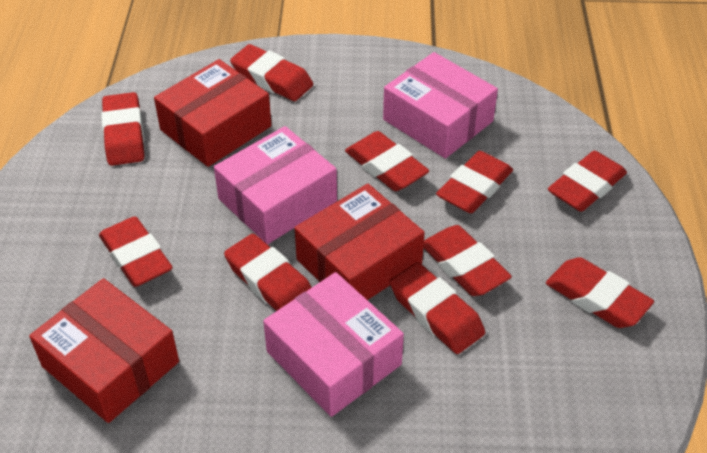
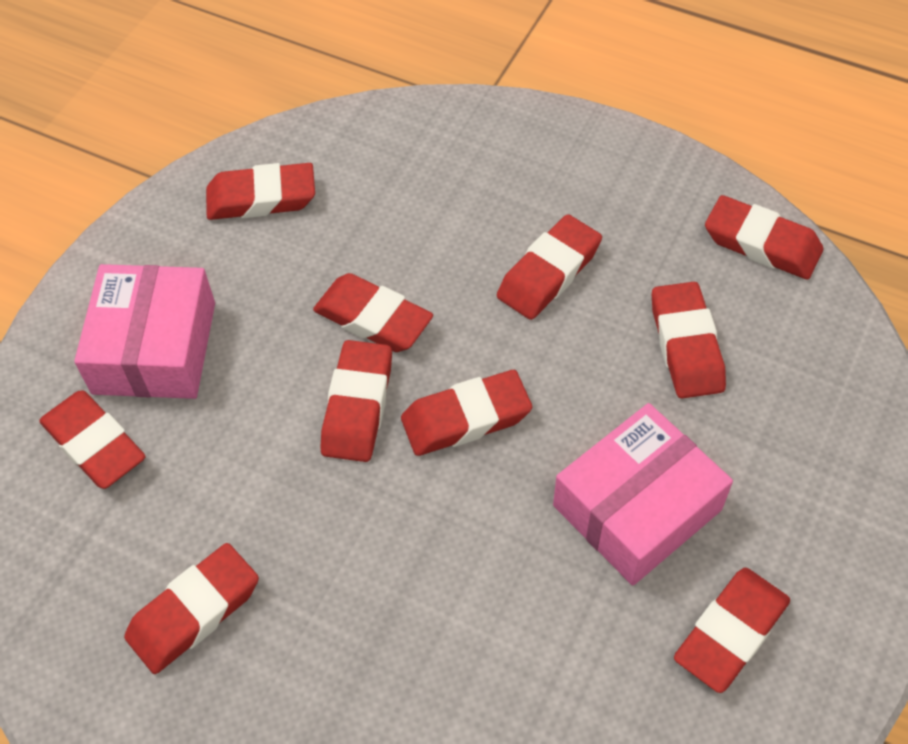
pink box: 3 -> 2
red box: 3 -> 0

